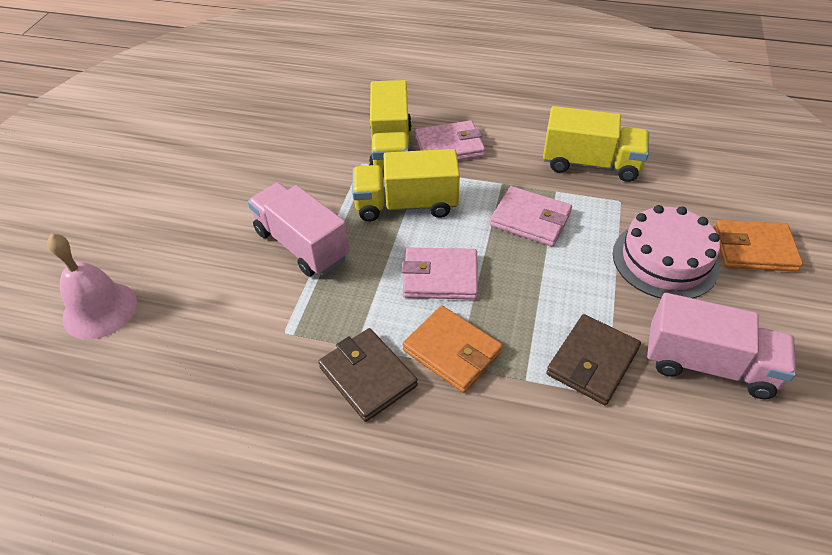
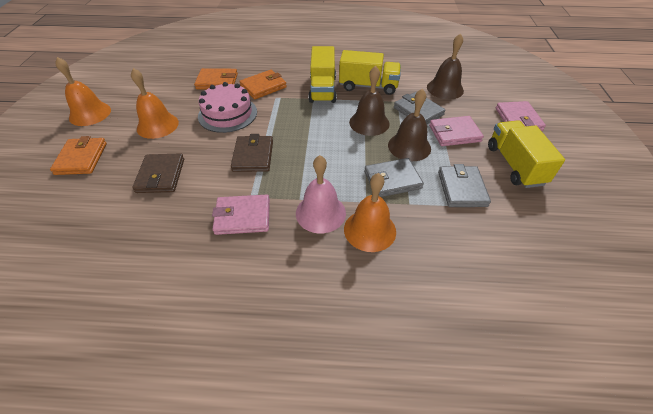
brown bell: 0 -> 3
grey wallet: 0 -> 3
orange bell: 0 -> 3
orange wallet: 2 -> 3
pink truck: 2 -> 0

